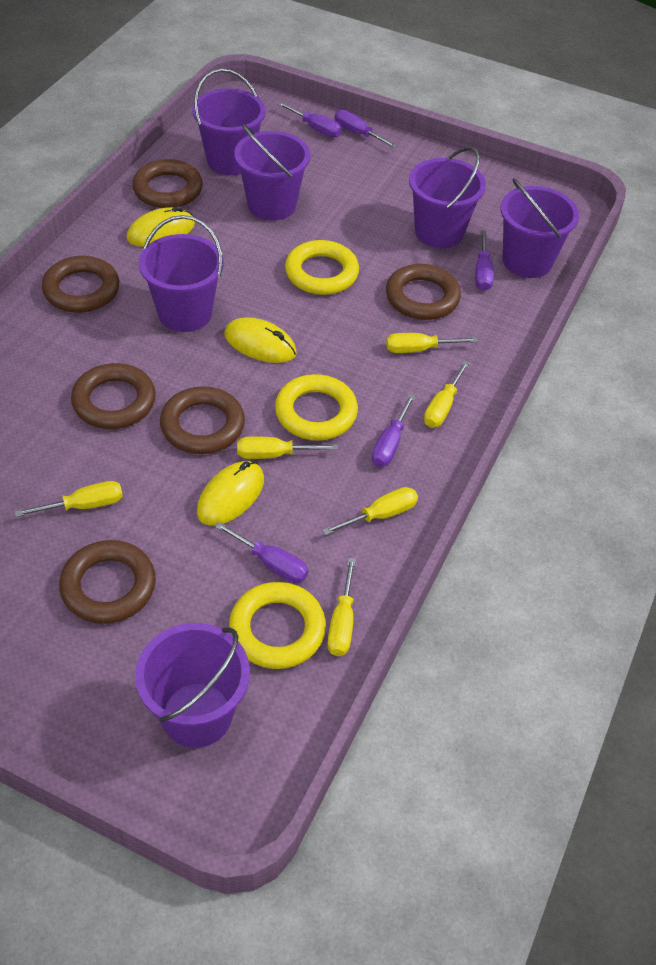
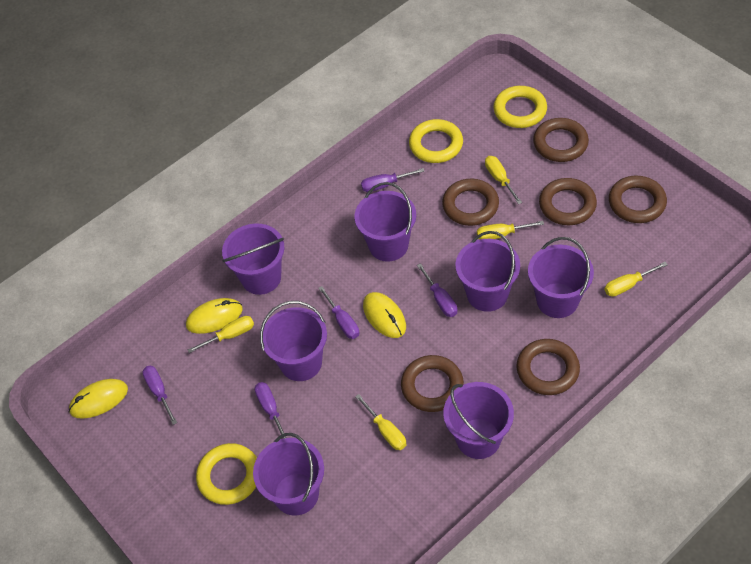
purple bucket: 6 -> 7
yellow screwdriver: 6 -> 5

